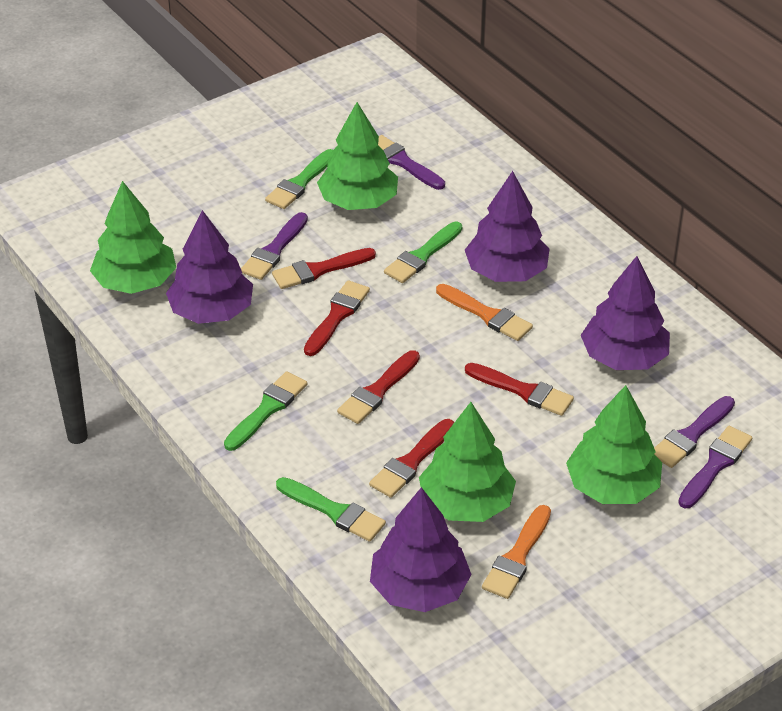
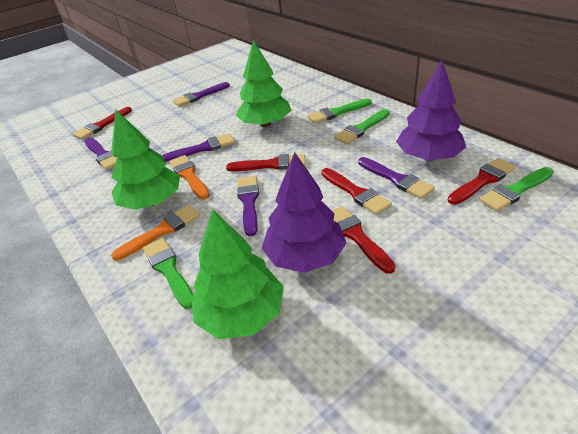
green tree: 4 -> 3
purple brush: 4 -> 5
purple tree: 4 -> 2

